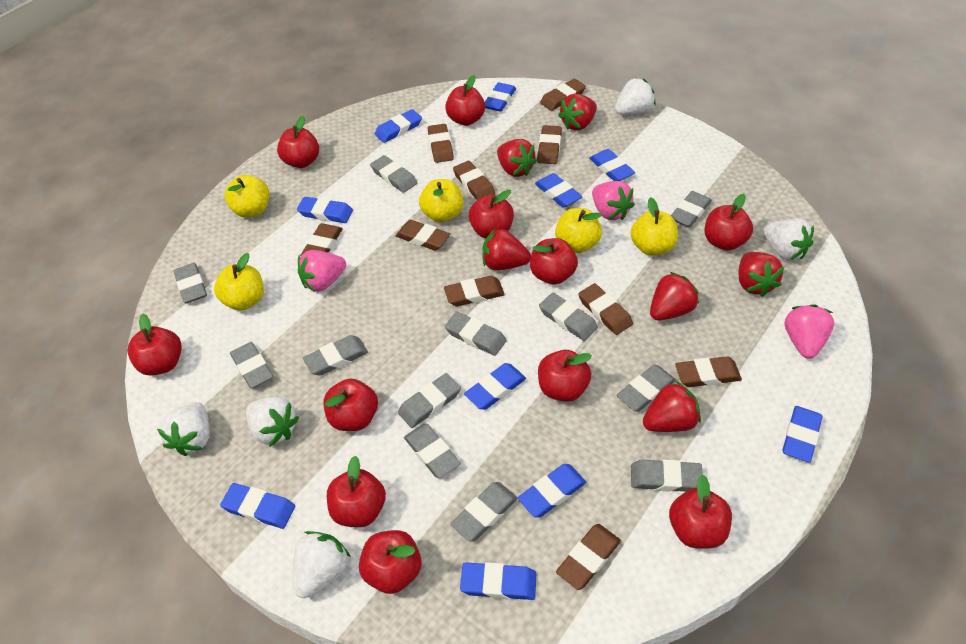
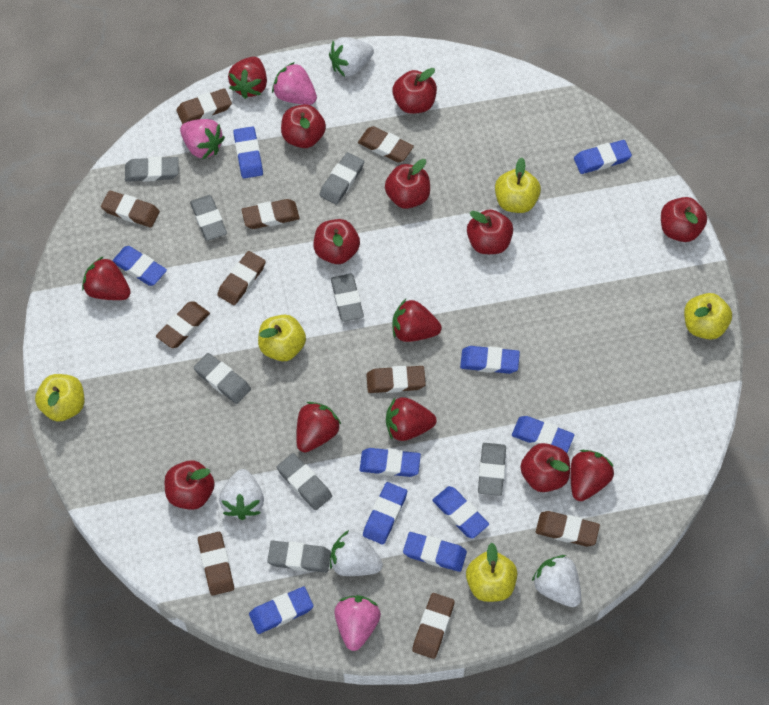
grey eraser: 12 -> 8
red apple: 11 -> 8
white strawberry: 5 -> 4

